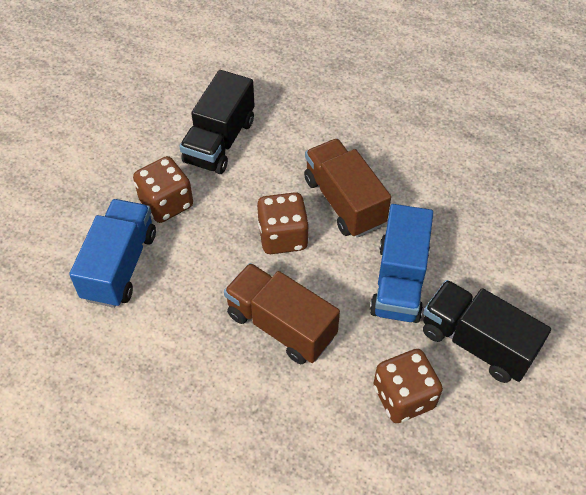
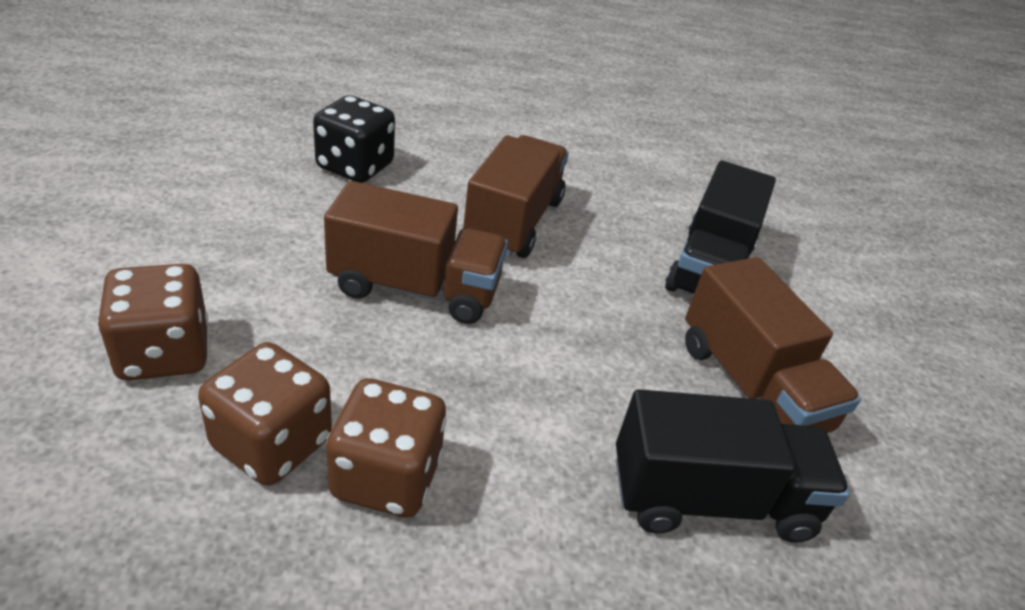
black dice: 0 -> 1
blue truck: 2 -> 0
brown truck: 2 -> 3

